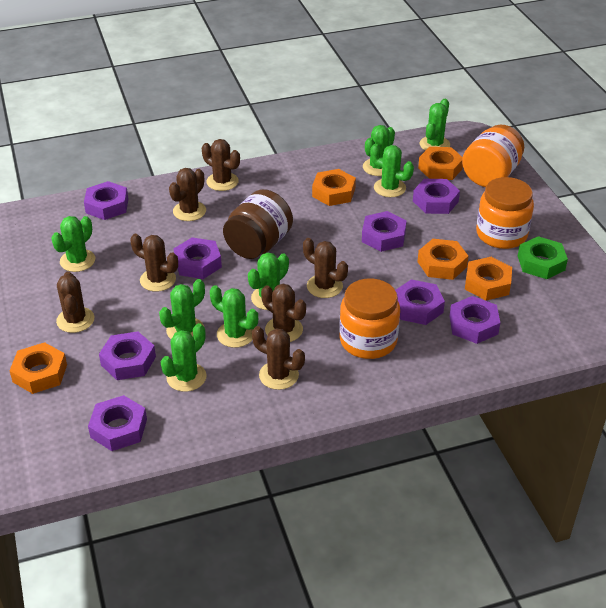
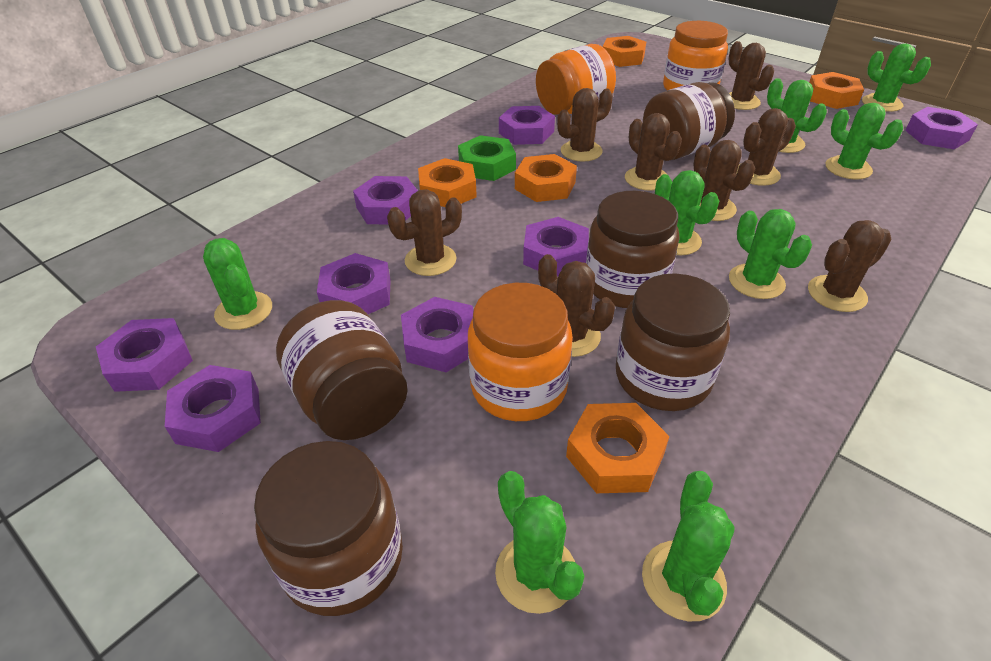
brown cactus: 7 -> 8
brown jar: 1 -> 5

